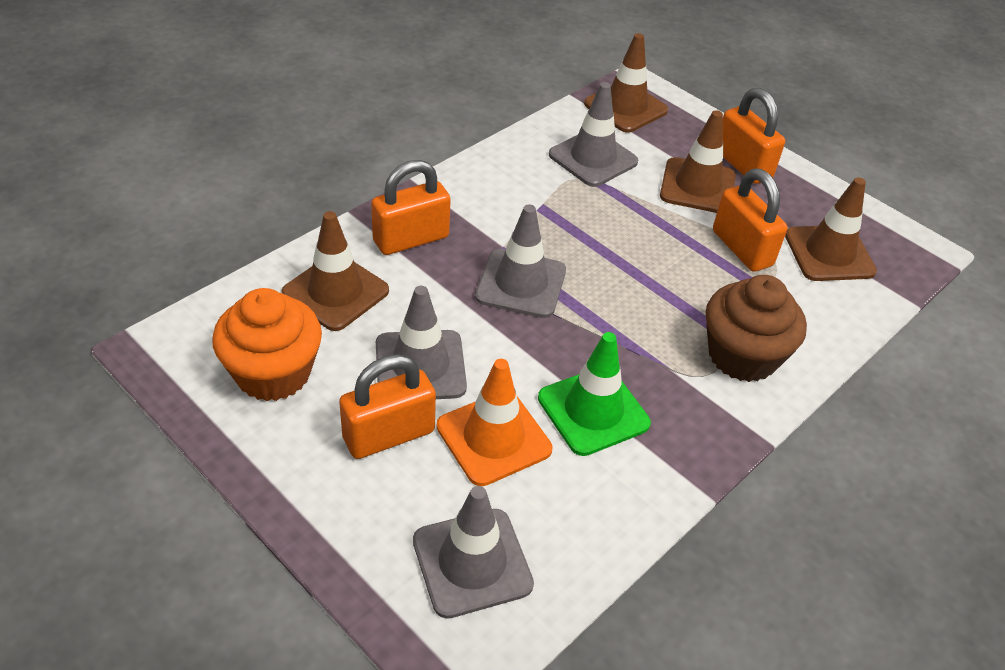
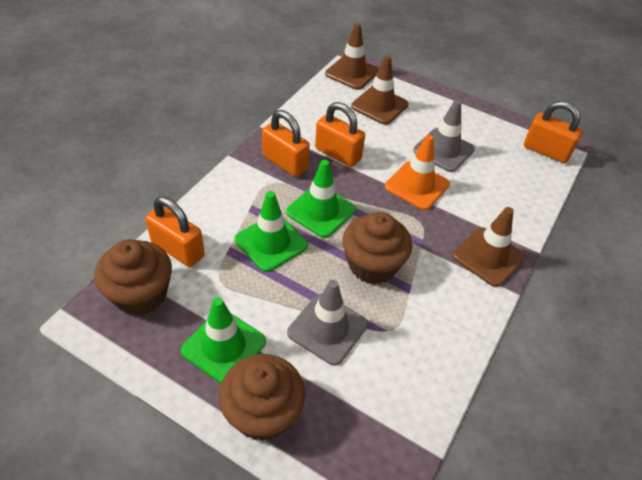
brown cupcake: 1 -> 3
brown traffic cone: 4 -> 3
green traffic cone: 1 -> 3
grey traffic cone: 4 -> 2
orange cupcake: 1 -> 0

